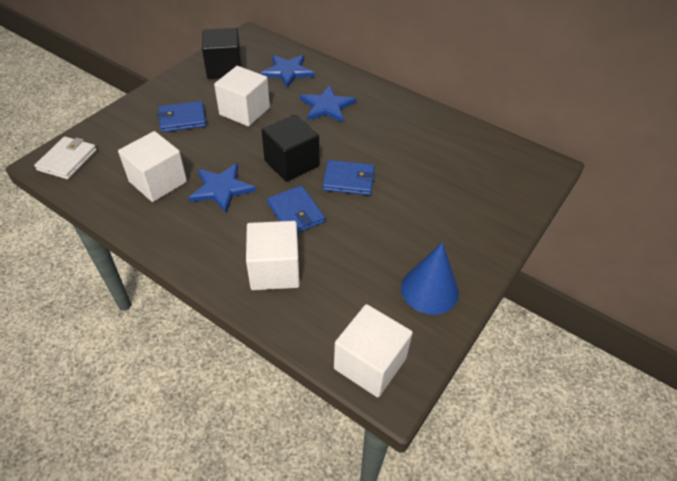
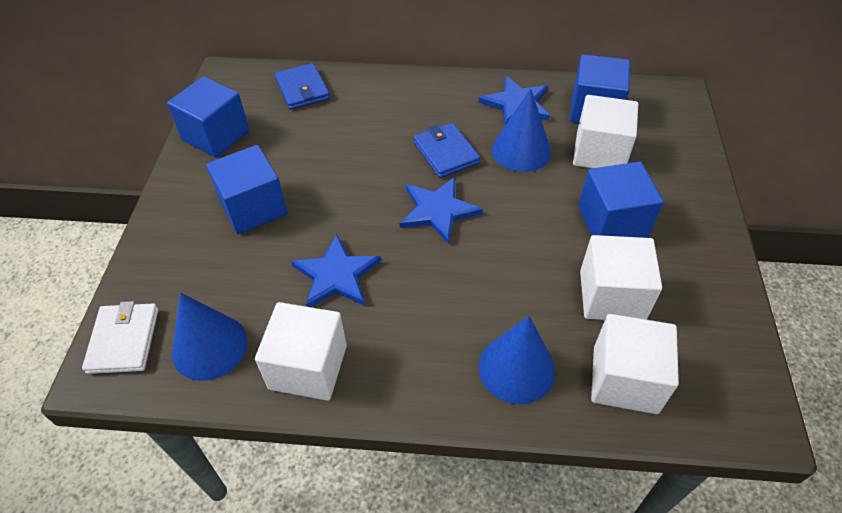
black cube: 2 -> 0
blue cone: 1 -> 3
blue cube: 0 -> 4
blue wallet: 3 -> 2

